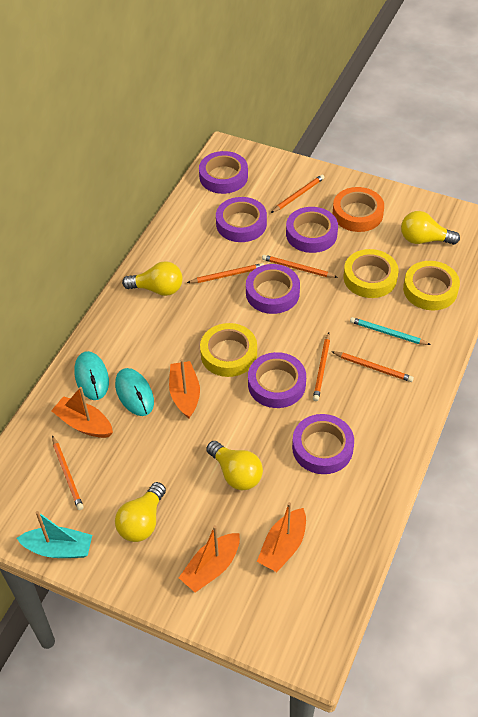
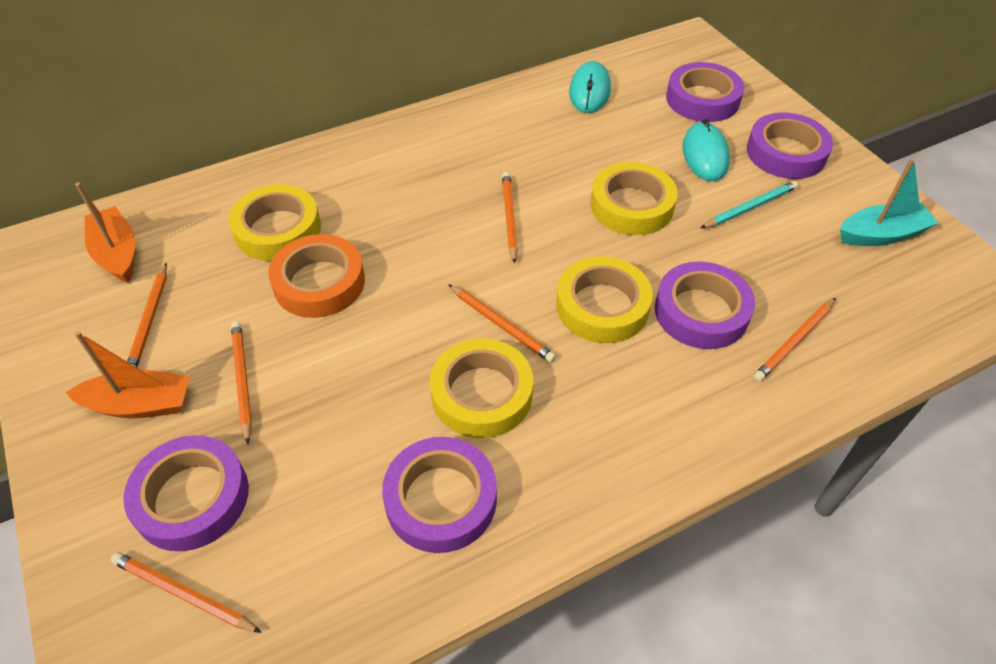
orange boat: 4 -> 2
purple tape: 6 -> 5
yellow light bulb: 4 -> 0
yellow tape: 3 -> 4

